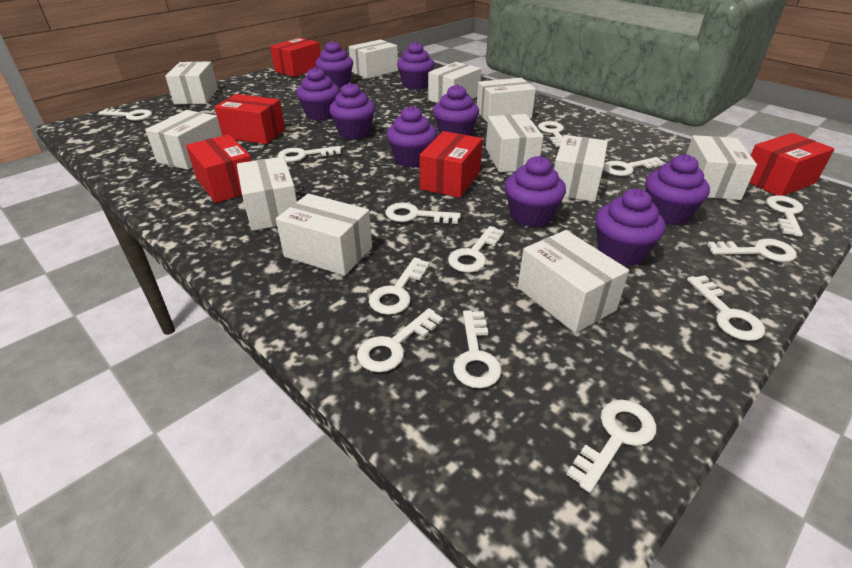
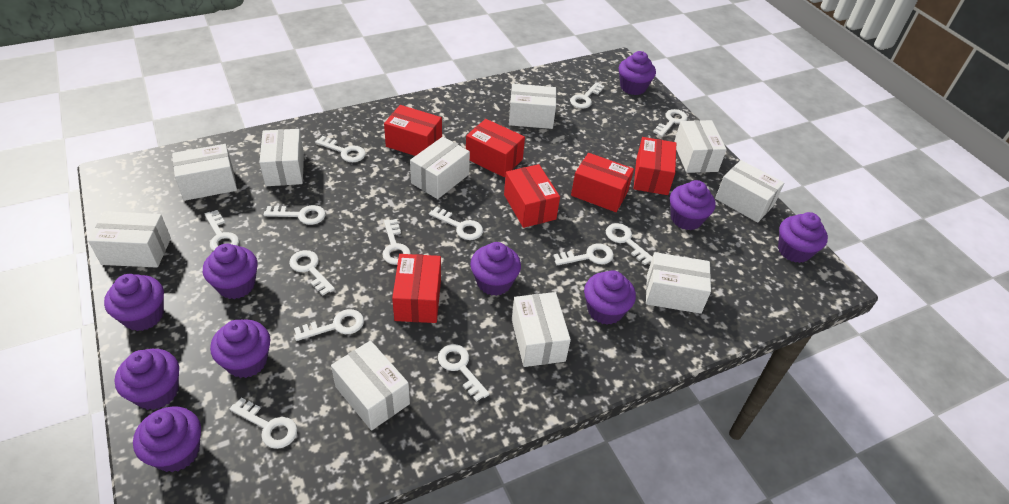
purple cupcake: 9 -> 10
red box: 5 -> 6
white box: 11 -> 10

